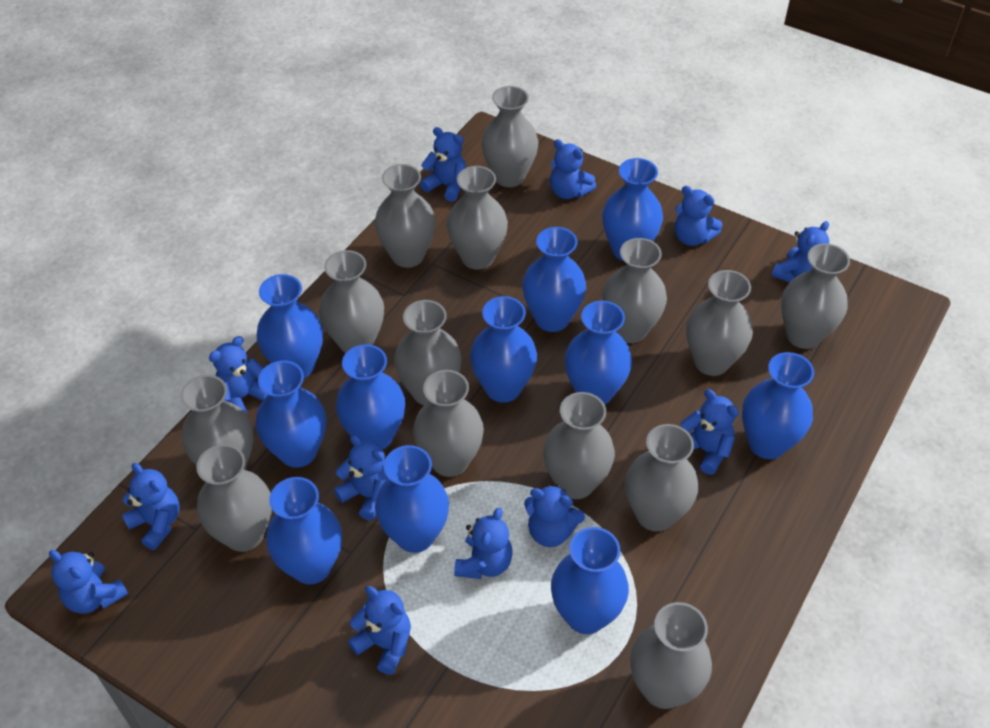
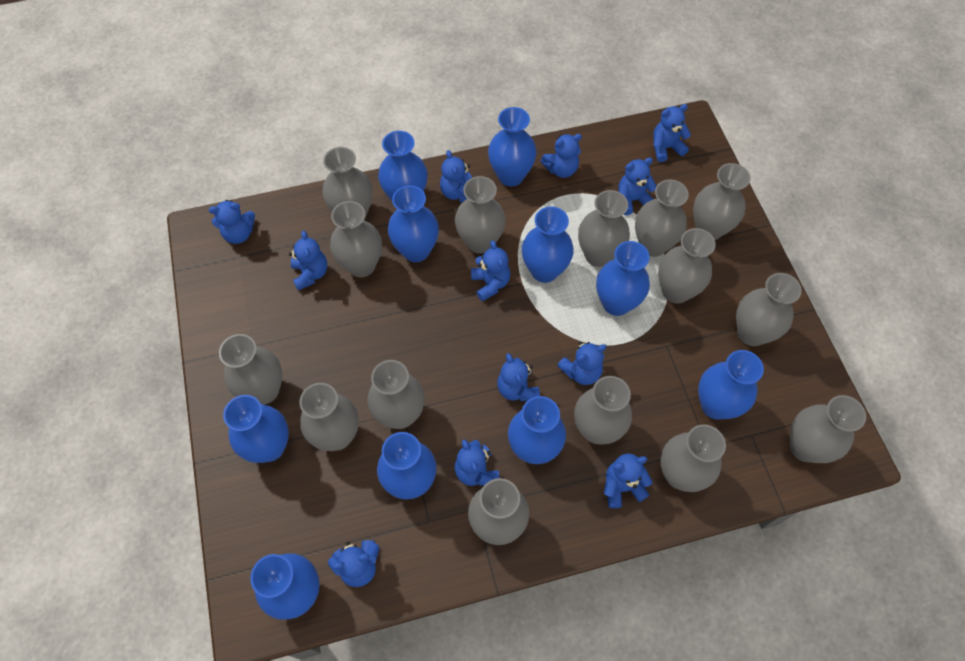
blue vase: 11 -> 10
grey vase: 14 -> 15

